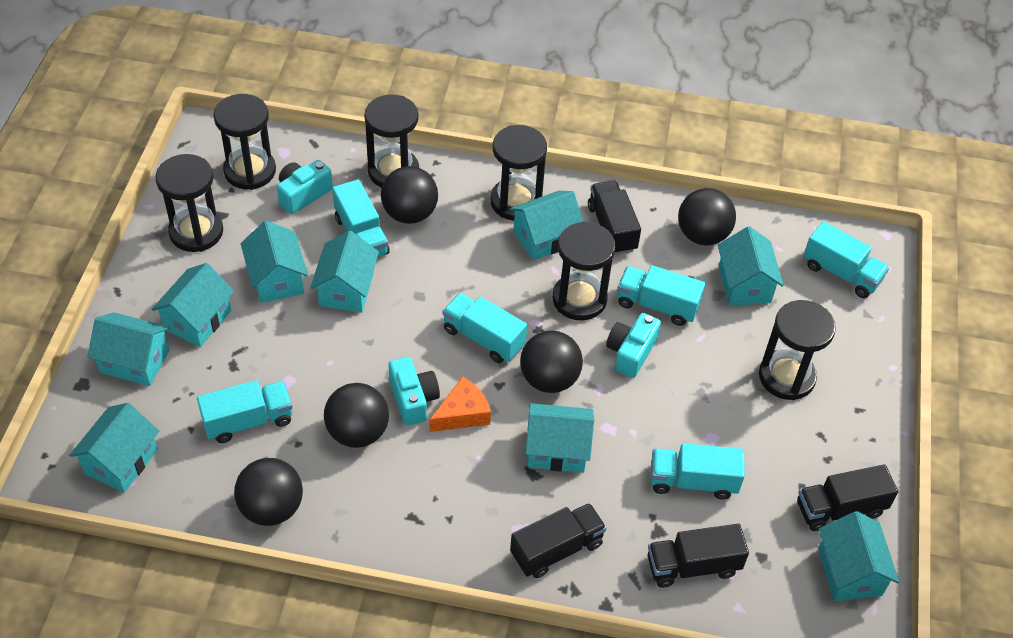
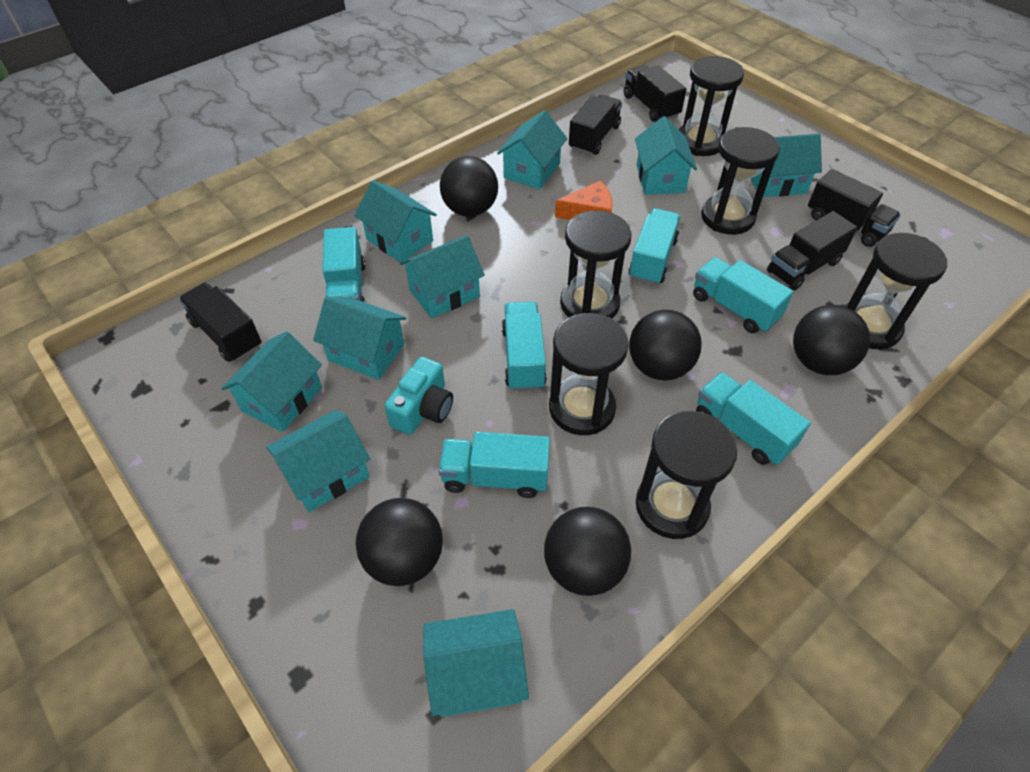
black truck: 4 -> 5
turquoise camera: 3 -> 1

